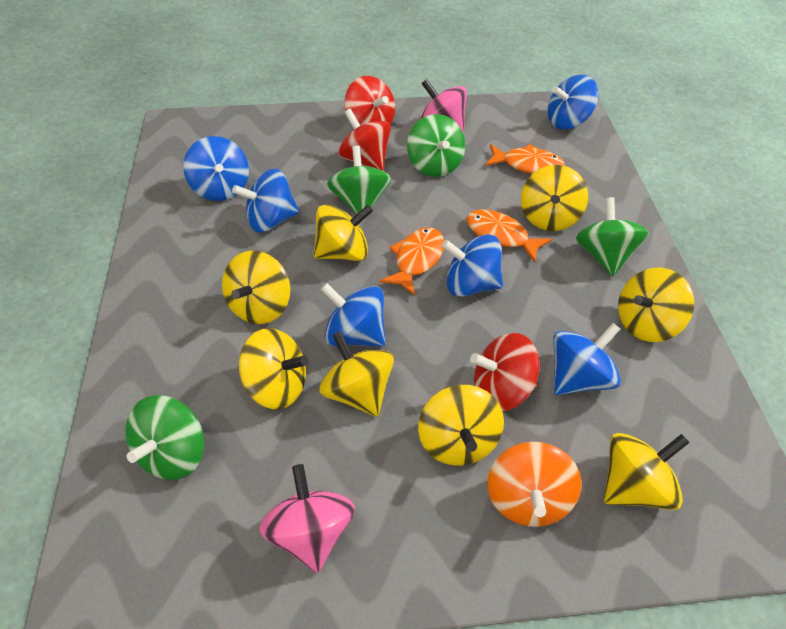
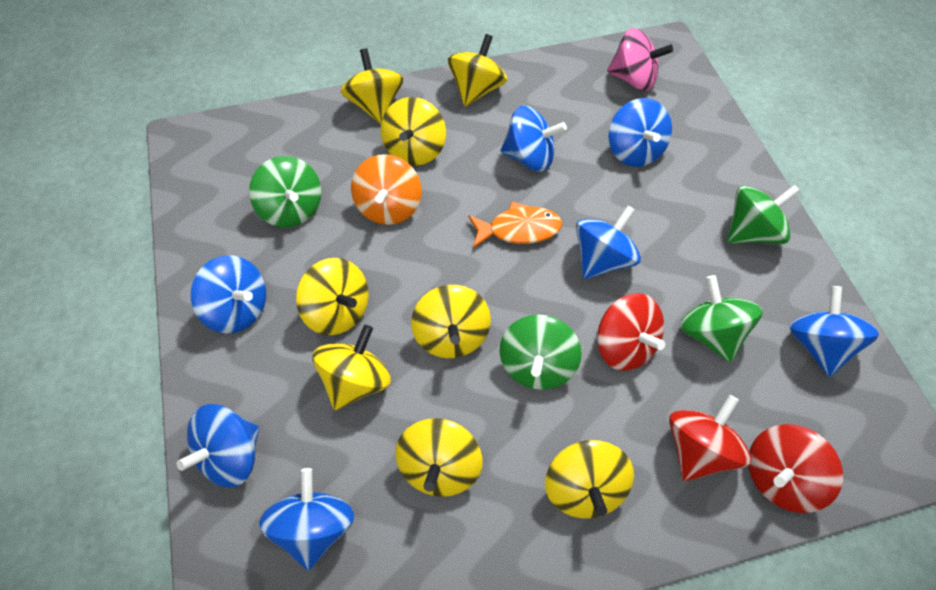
blue spinning top: 6 -> 7
orange fish: 3 -> 1
pink spinning top: 2 -> 1

